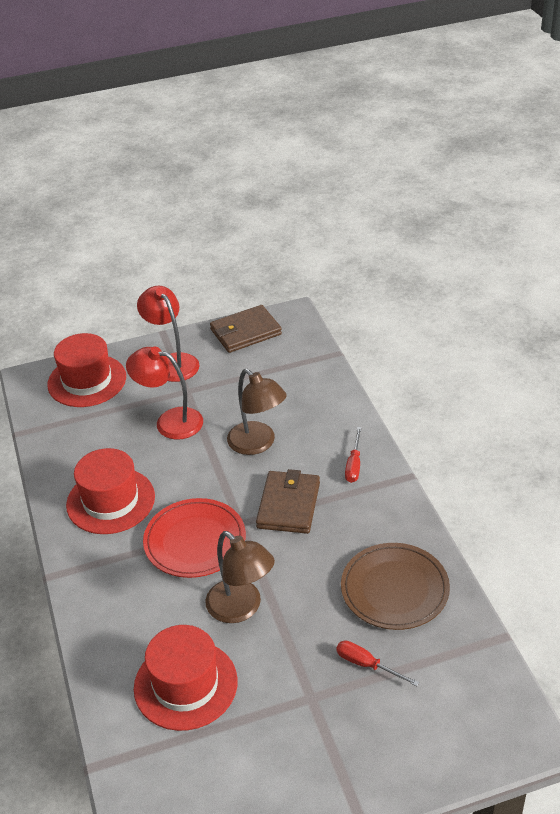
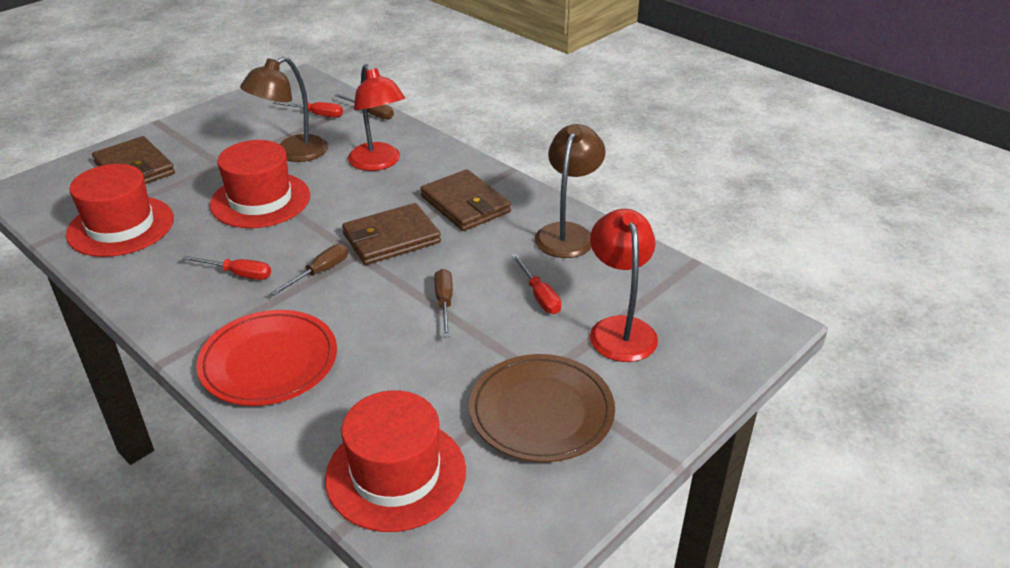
brown screwdriver: 0 -> 3
brown wallet: 2 -> 3
red screwdriver: 2 -> 3

